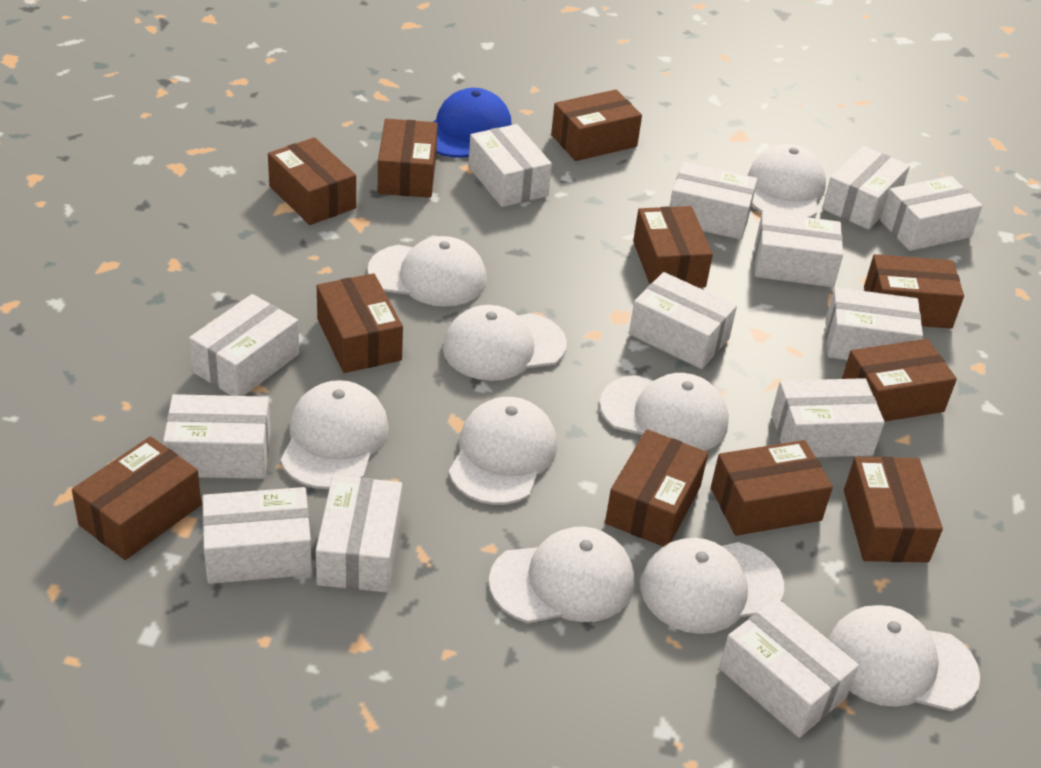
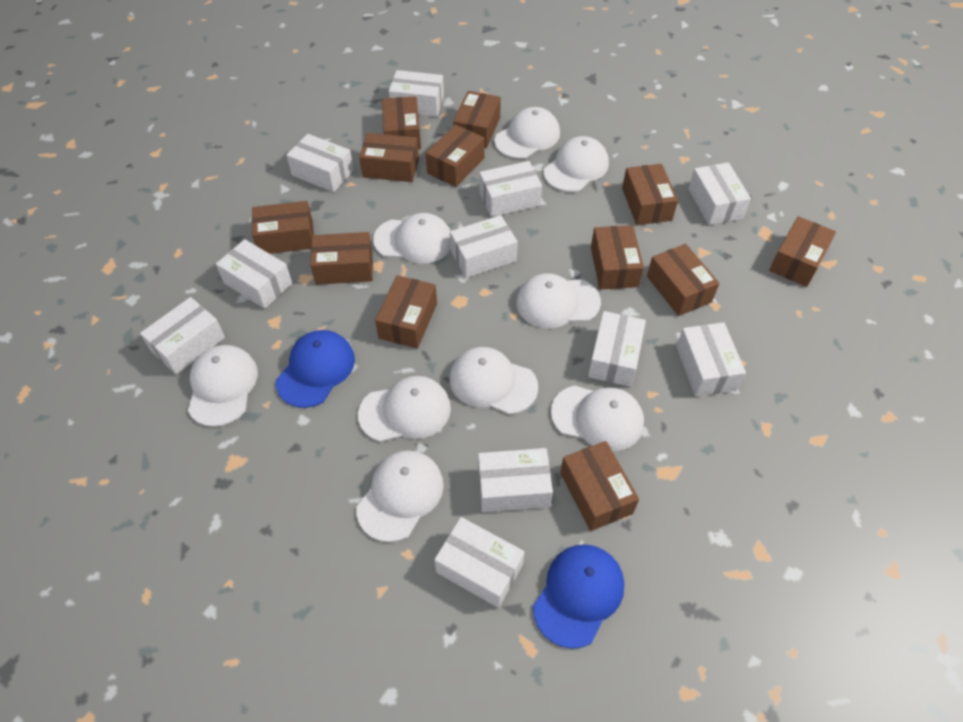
blue cap: 1 -> 2
brown box: 11 -> 12
white box: 13 -> 11

